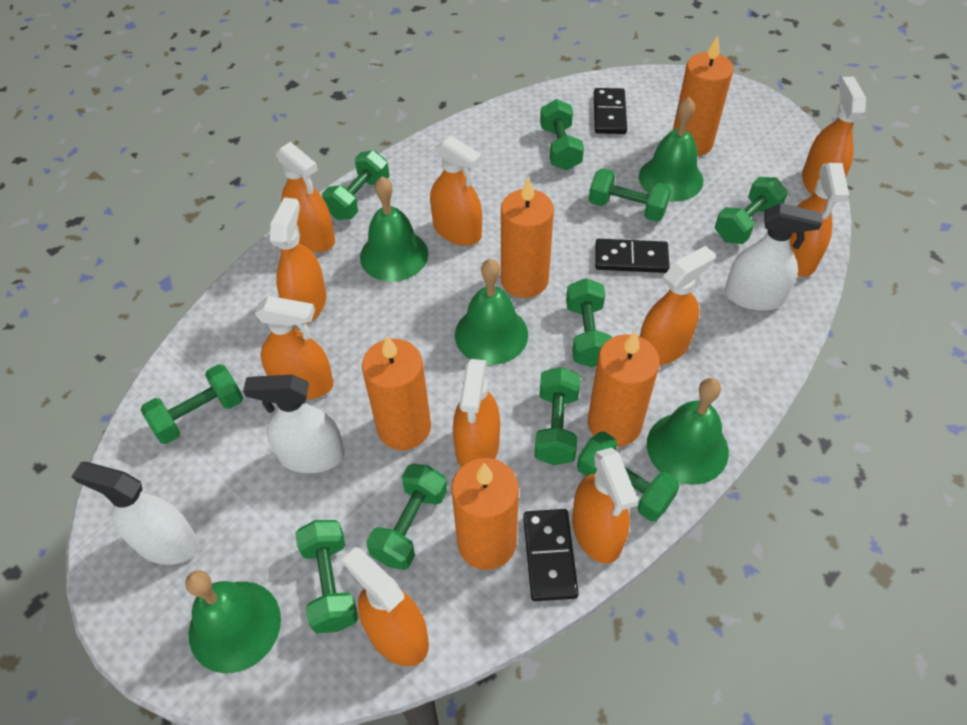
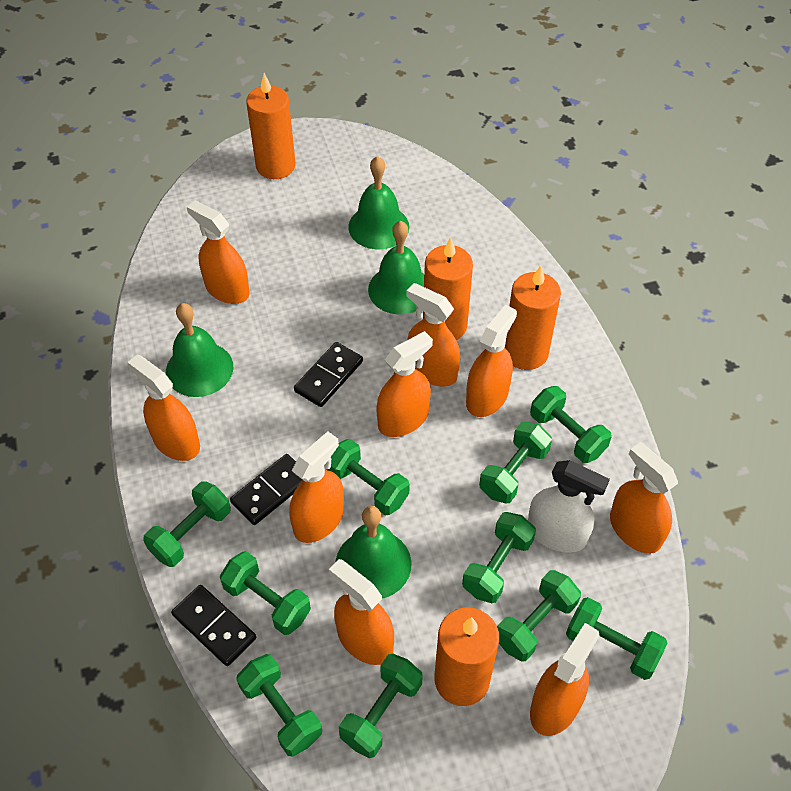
green bell: 5 -> 4
orange candle: 5 -> 4
orange spray bottle: 10 -> 9
white spray bottle: 3 -> 1

